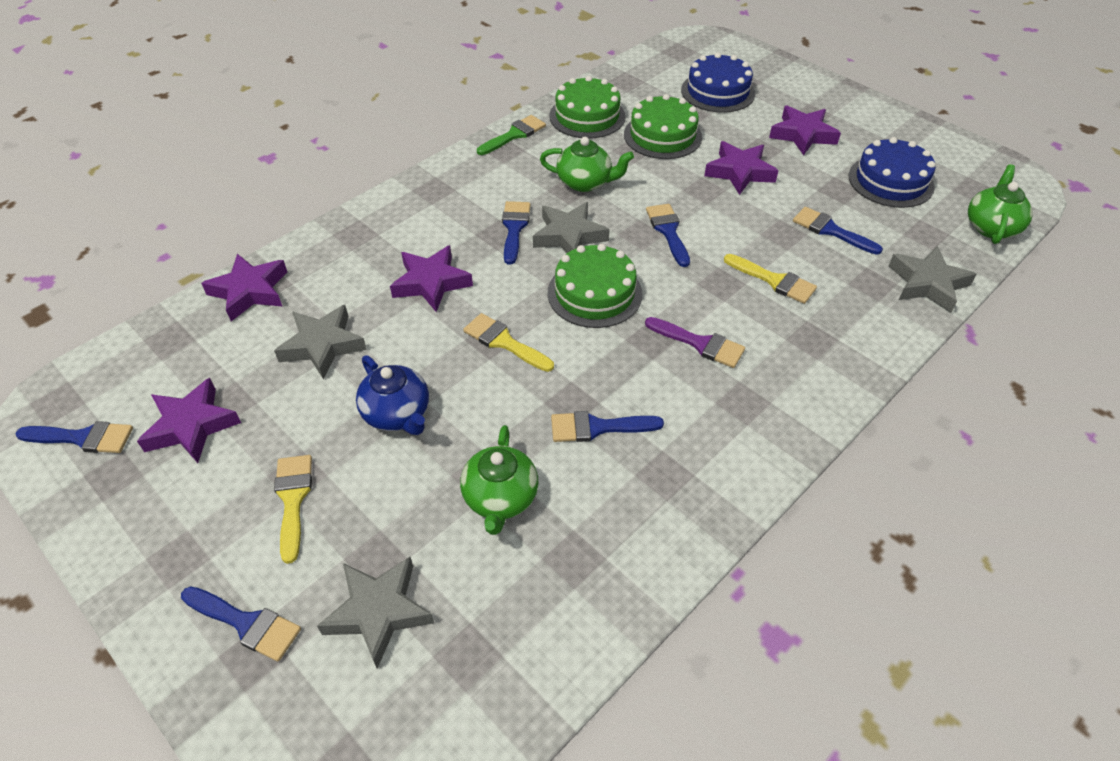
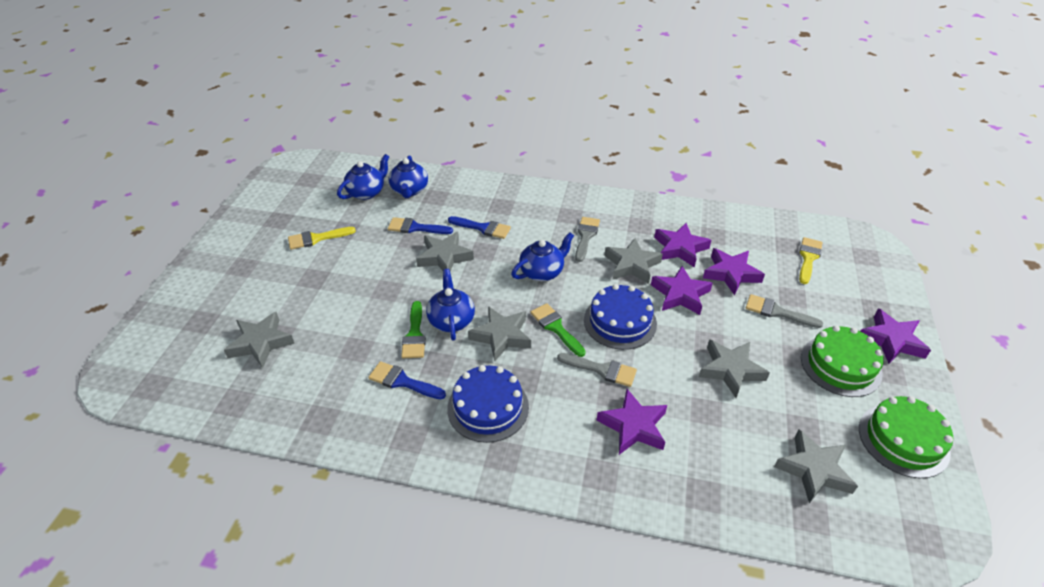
blue brush: 6 -> 3
blue teapot: 1 -> 4
green brush: 1 -> 2
green cake: 3 -> 2
green teapot: 3 -> 0
grey brush: 0 -> 3
grey star: 4 -> 6
purple brush: 1 -> 0
yellow brush: 3 -> 2

